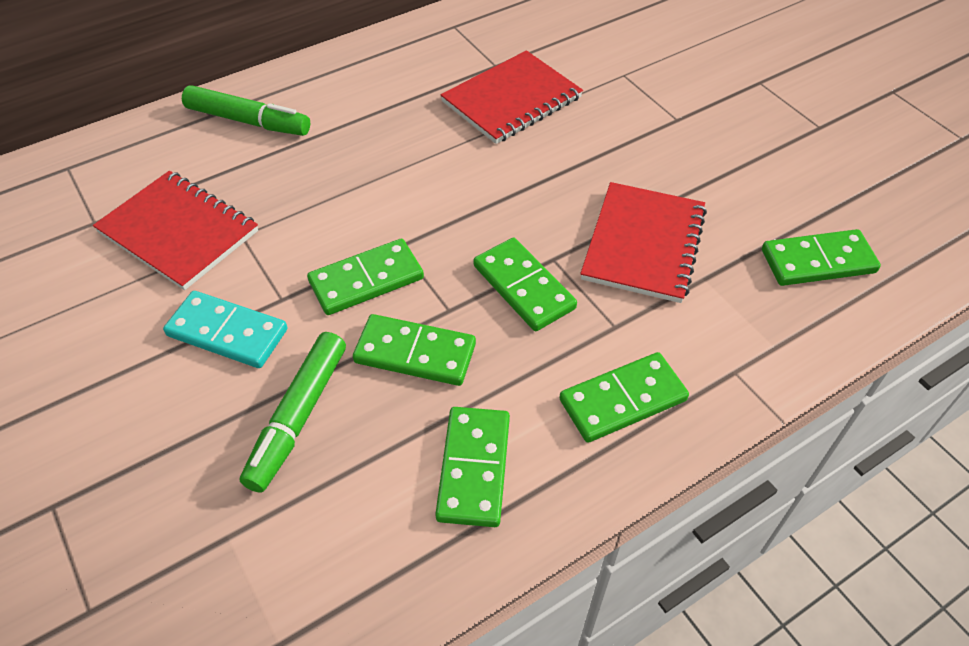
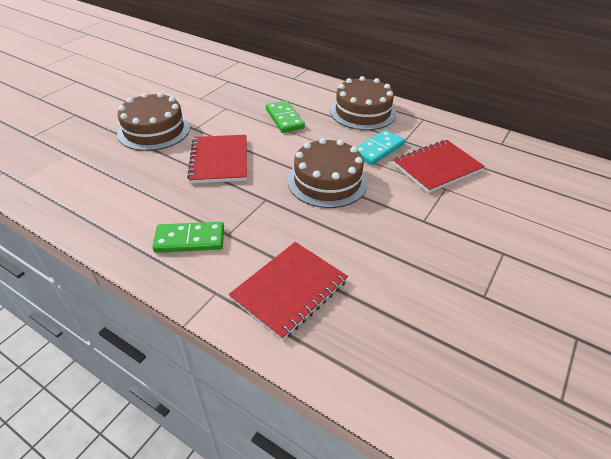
brown cake: 0 -> 3
green domino: 6 -> 2
green marker: 2 -> 0

